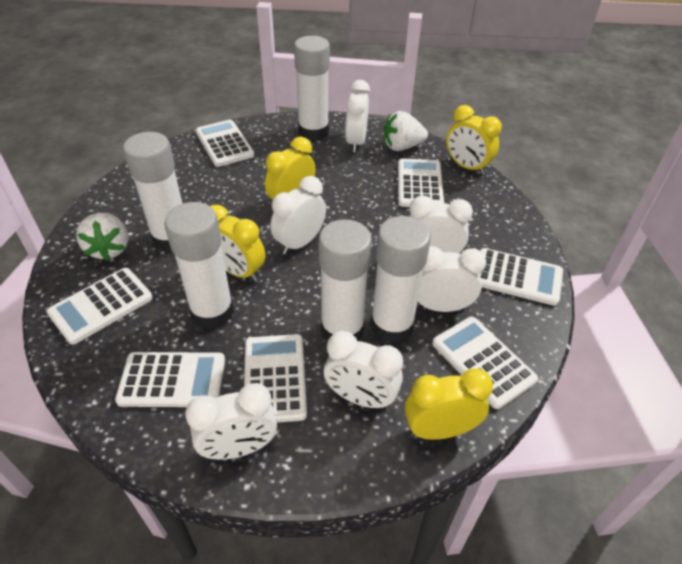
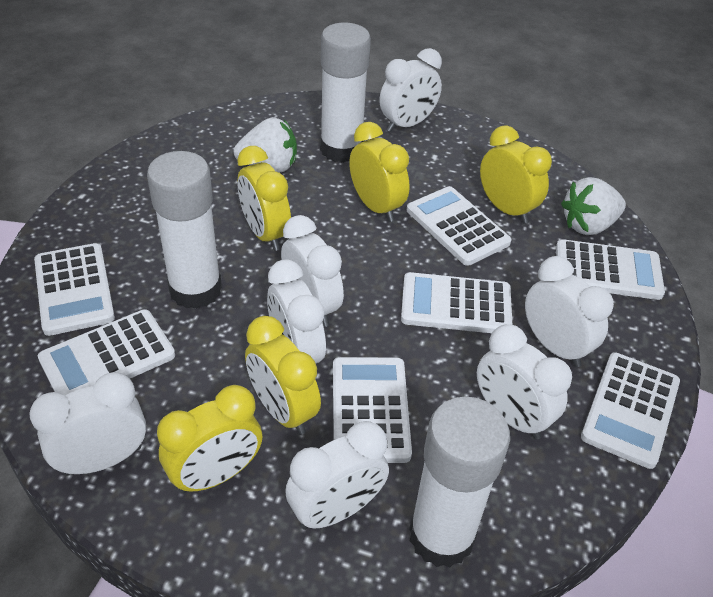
white clock: 6 -> 7
white glue stick: 5 -> 3
yellow clock: 4 -> 5

